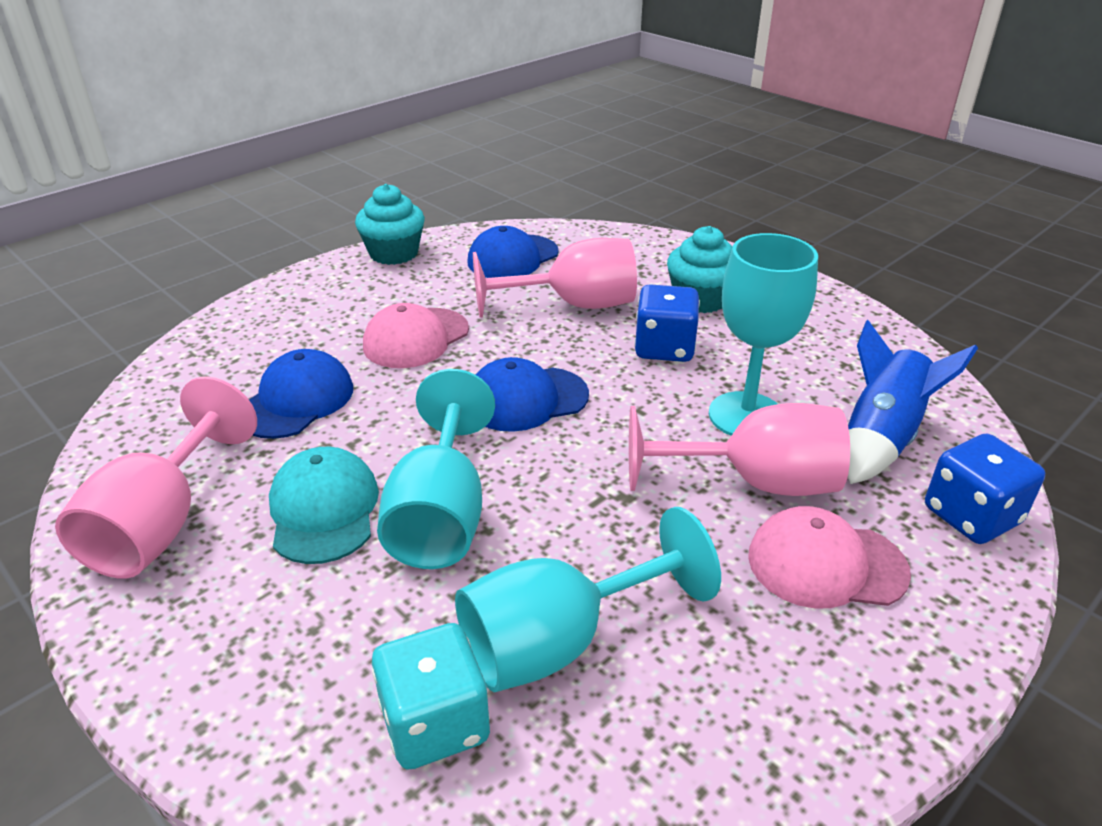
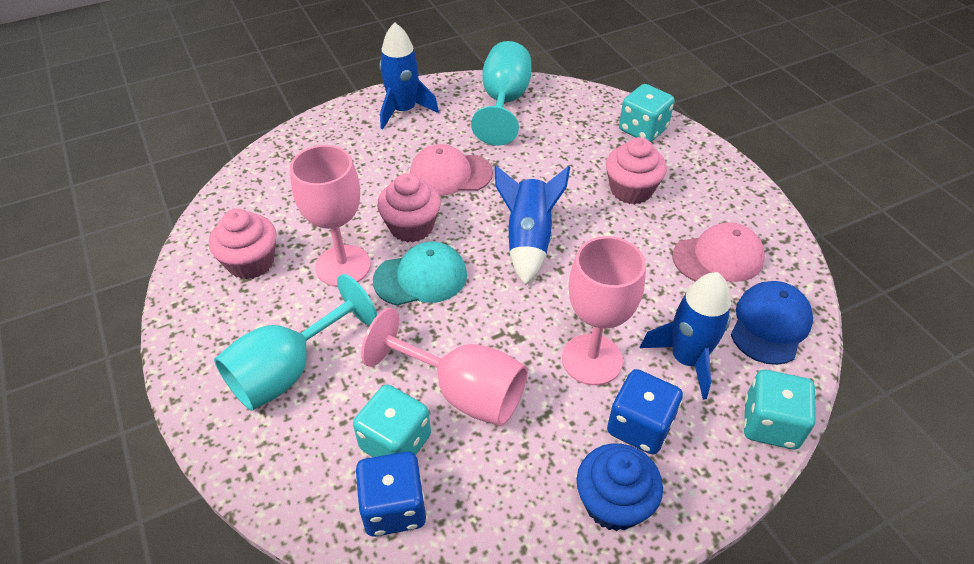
blue cap: 3 -> 1
blue cupcake: 0 -> 1
blue rocket: 1 -> 3
pink cupcake: 0 -> 3
turquoise cupcake: 2 -> 0
turquoise dice: 1 -> 3
turquoise goblet: 3 -> 2

